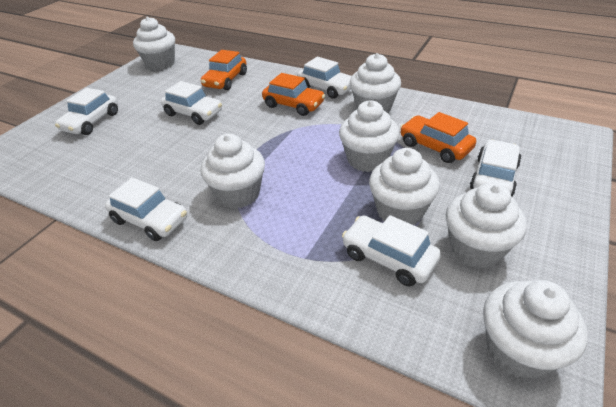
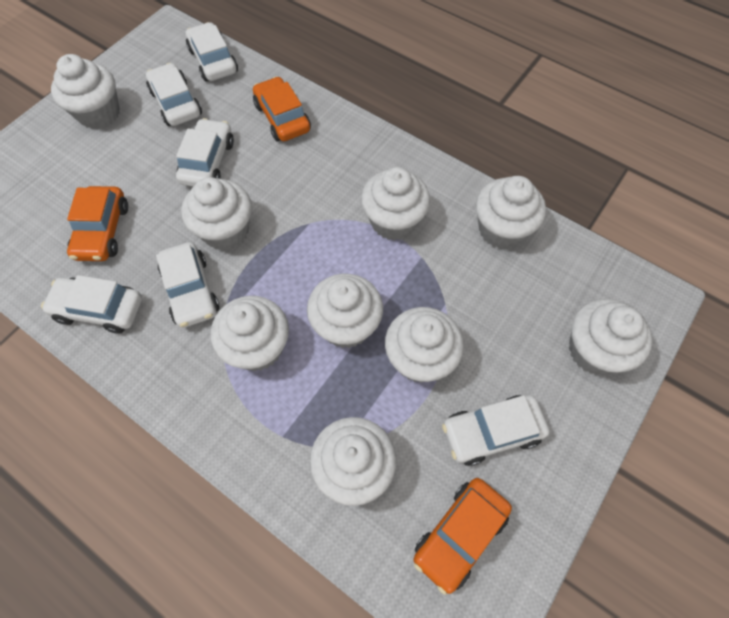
white cupcake: 7 -> 9

